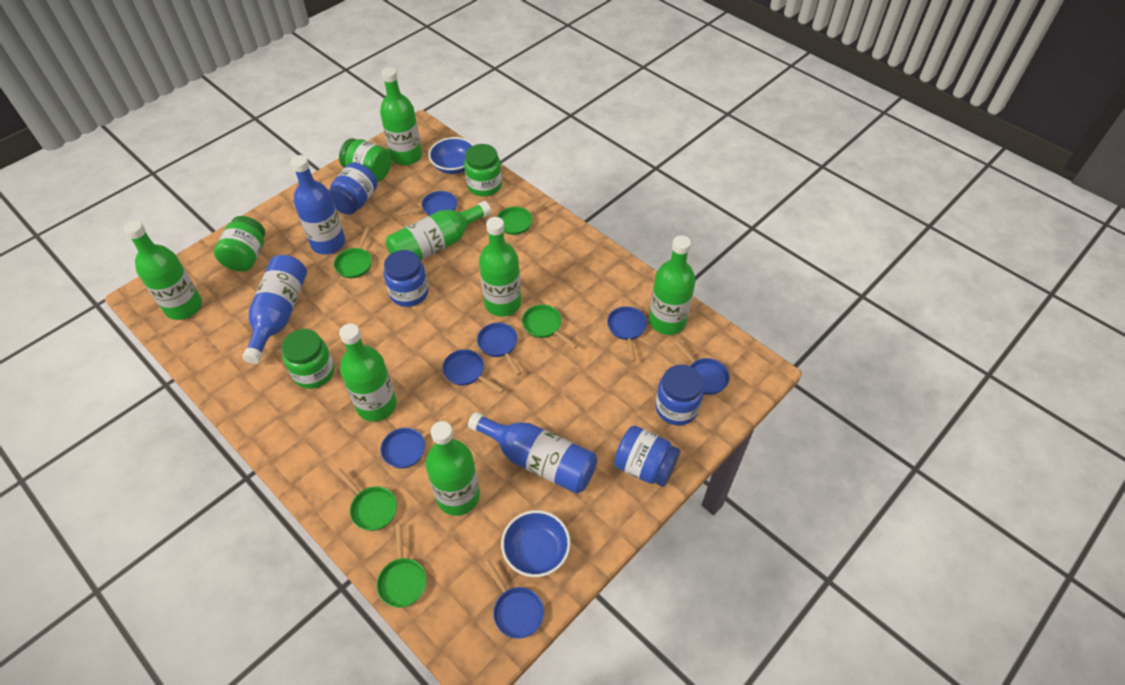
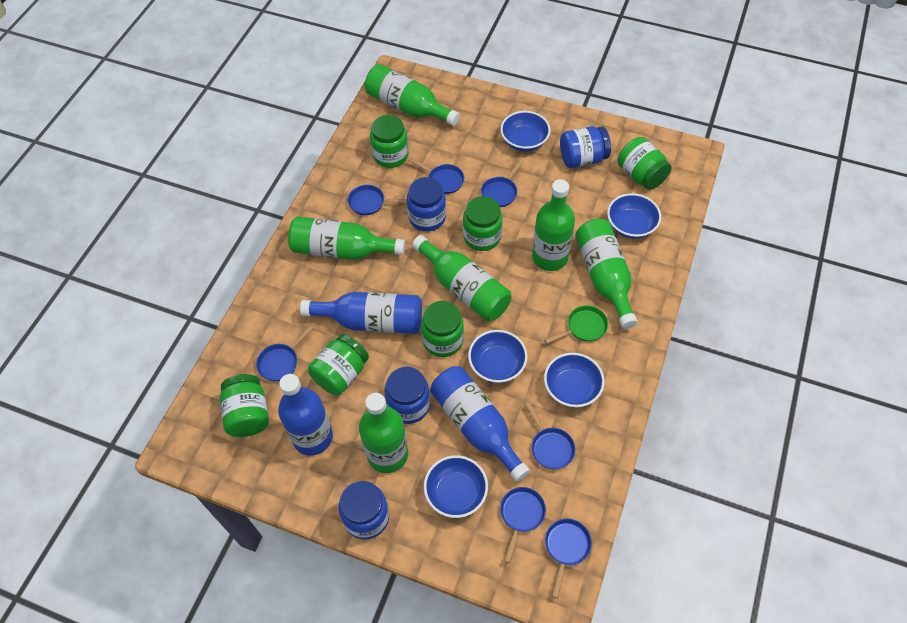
blue bowl: 2 -> 5
green bottle: 7 -> 6
green jar: 4 -> 6
green pan: 5 -> 1

